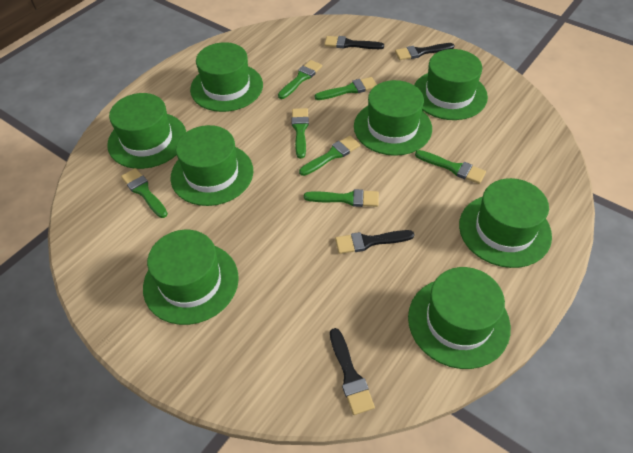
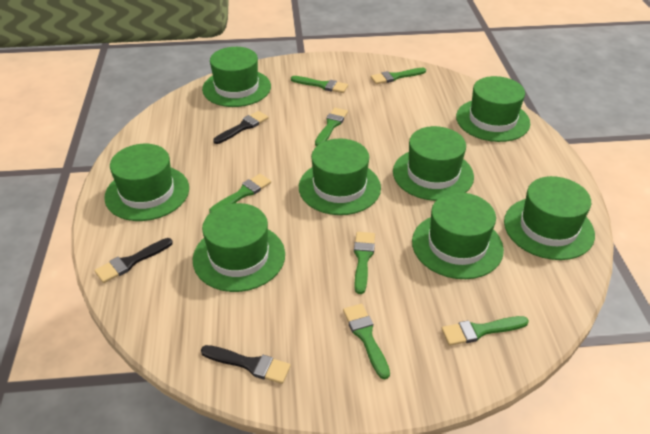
black brush: 4 -> 3

